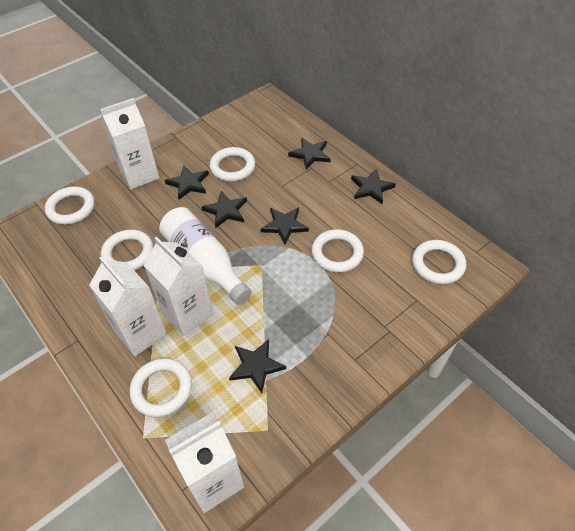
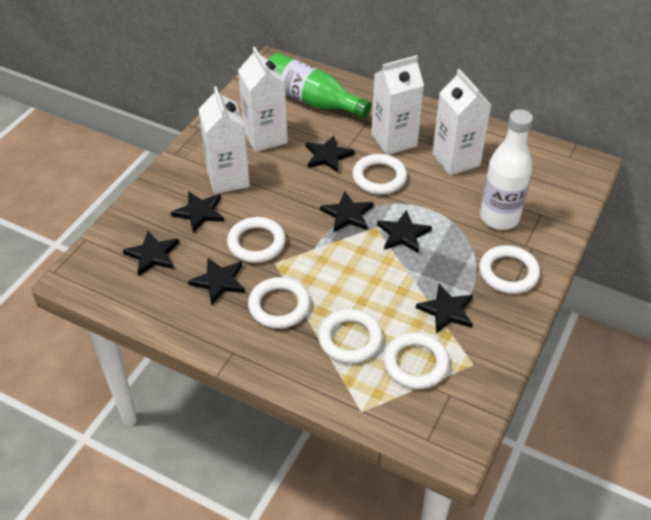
black star: 6 -> 7
green bottle: 0 -> 1

